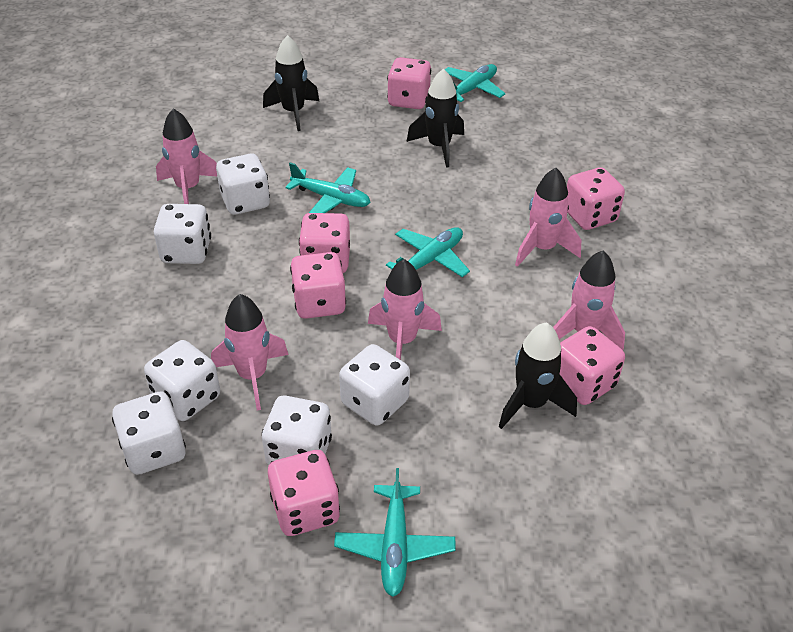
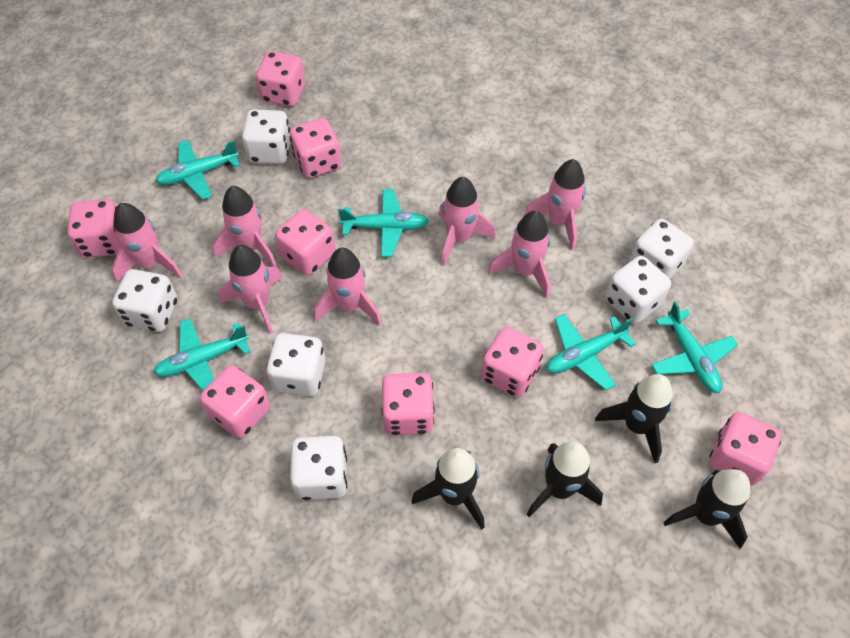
black rocket: 3 -> 4
pink dice: 6 -> 8
pink rocket: 5 -> 7
turquoise plane: 4 -> 5

